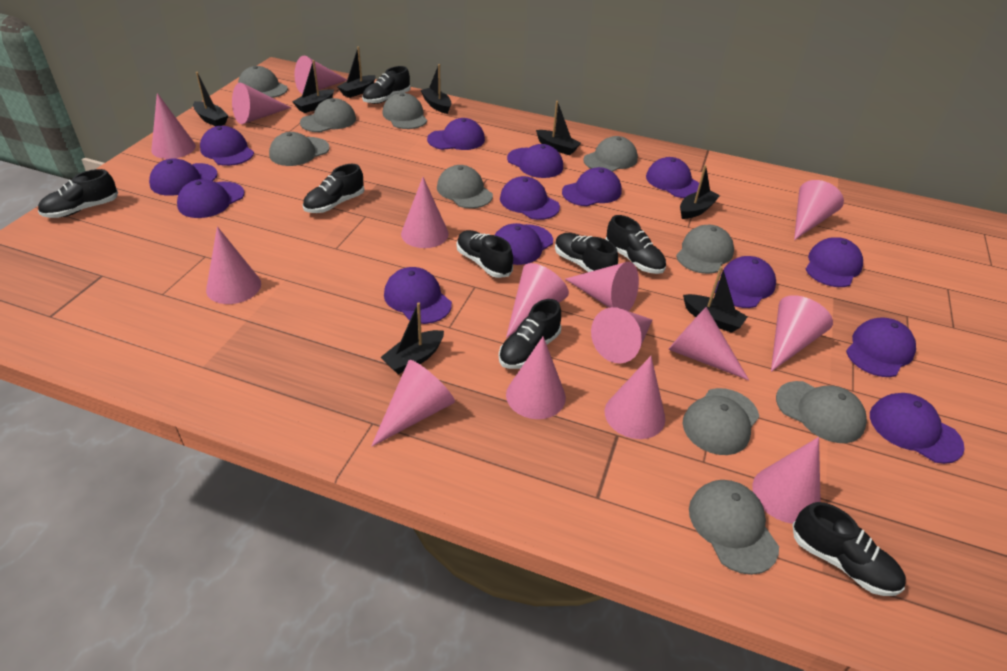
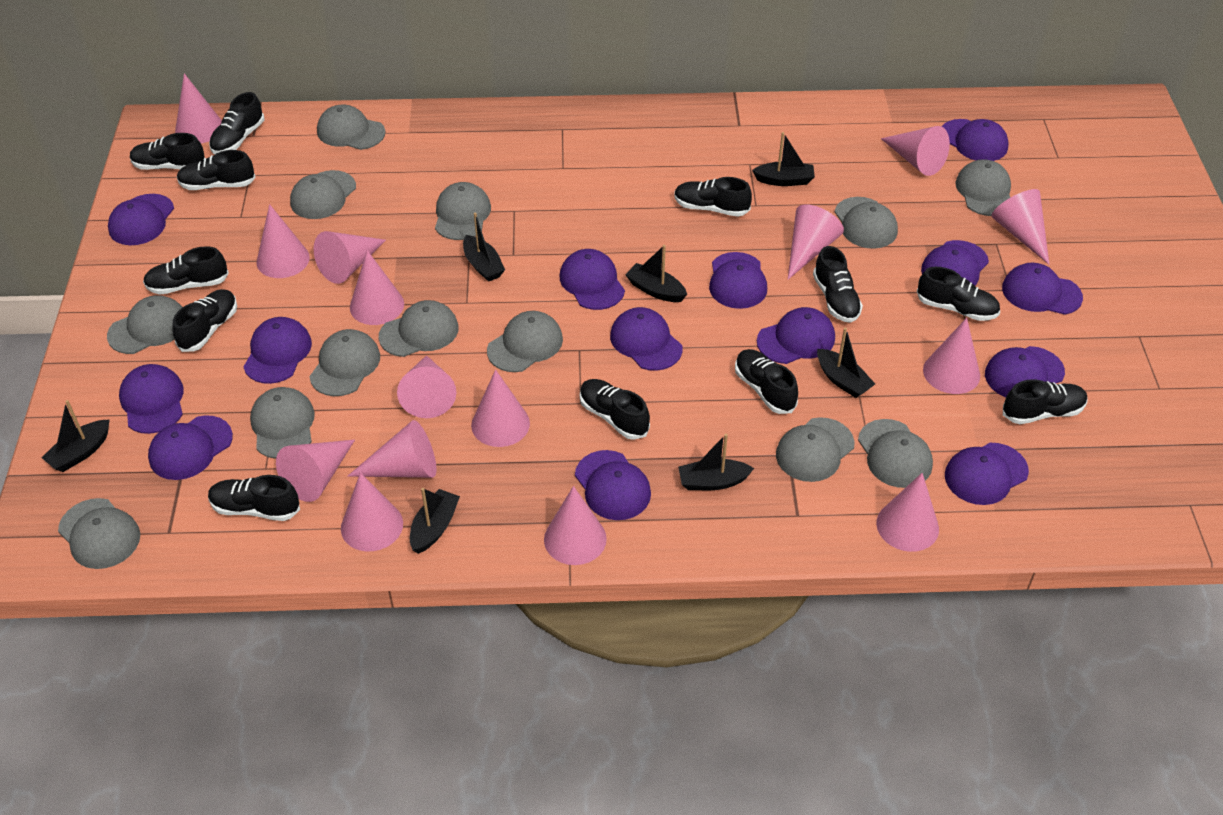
black boat: 8 -> 7
black shoe: 8 -> 12
grey cap: 10 -> 13

